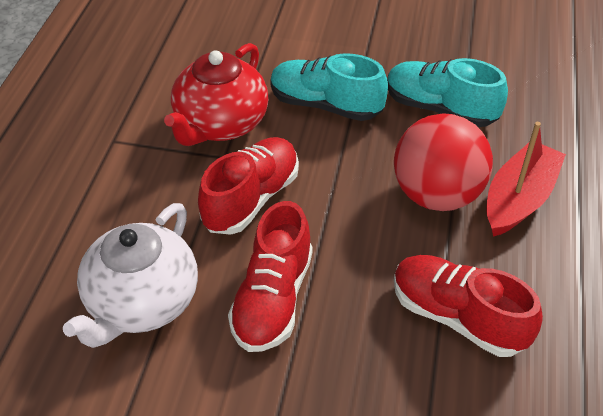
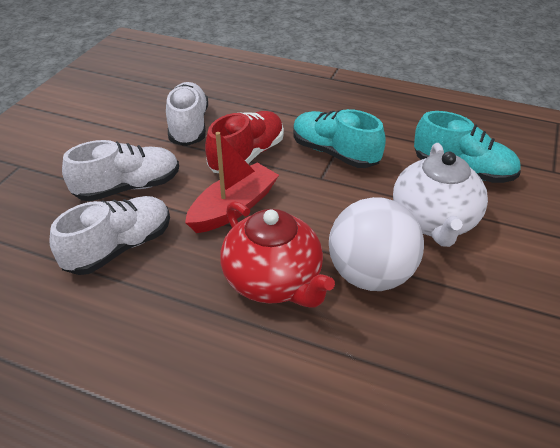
red ball: 1 -> 0
red shoe: 3 -> 1
white ball: 0 -> 1
white shoe: 0 -> 3

